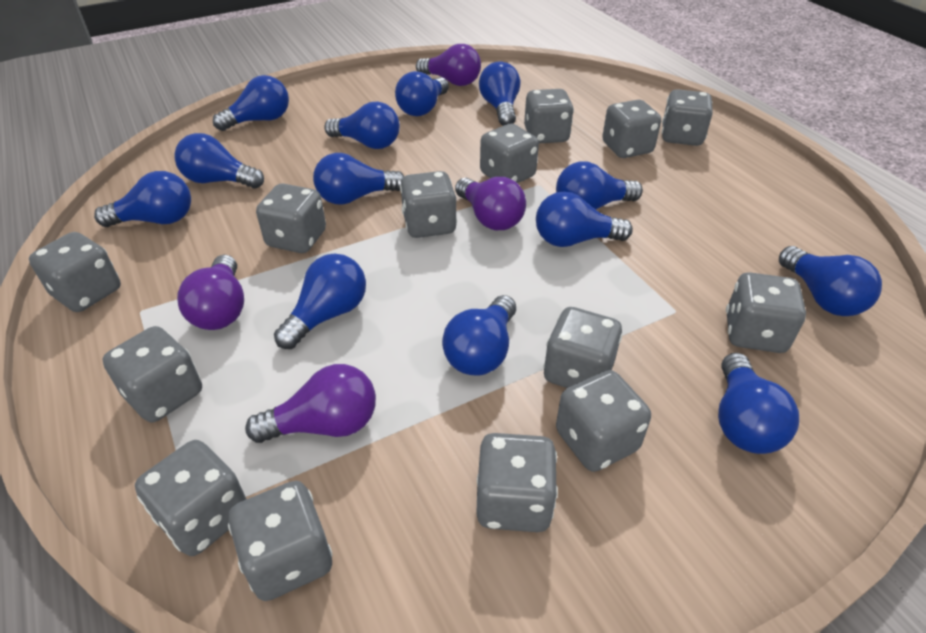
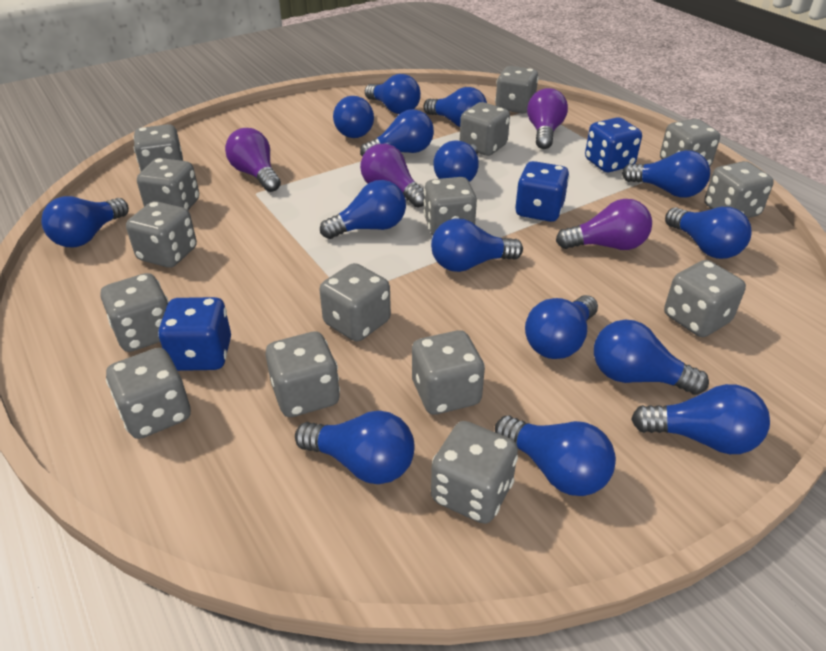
blue dice: 0 -> 3
blue light bulb: 13 -> 15
grey dice: 14 -> 15

